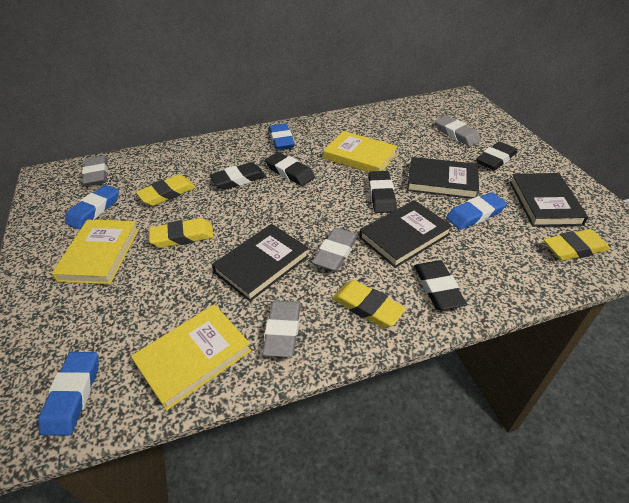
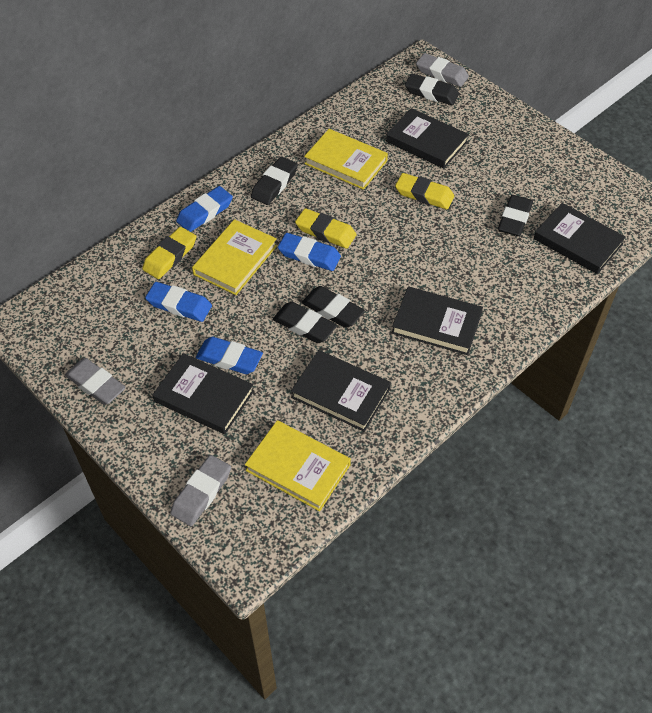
black book: 4 -> 5
grey eraser: 4 -> 3
yellow eraser: 4 -> 3

